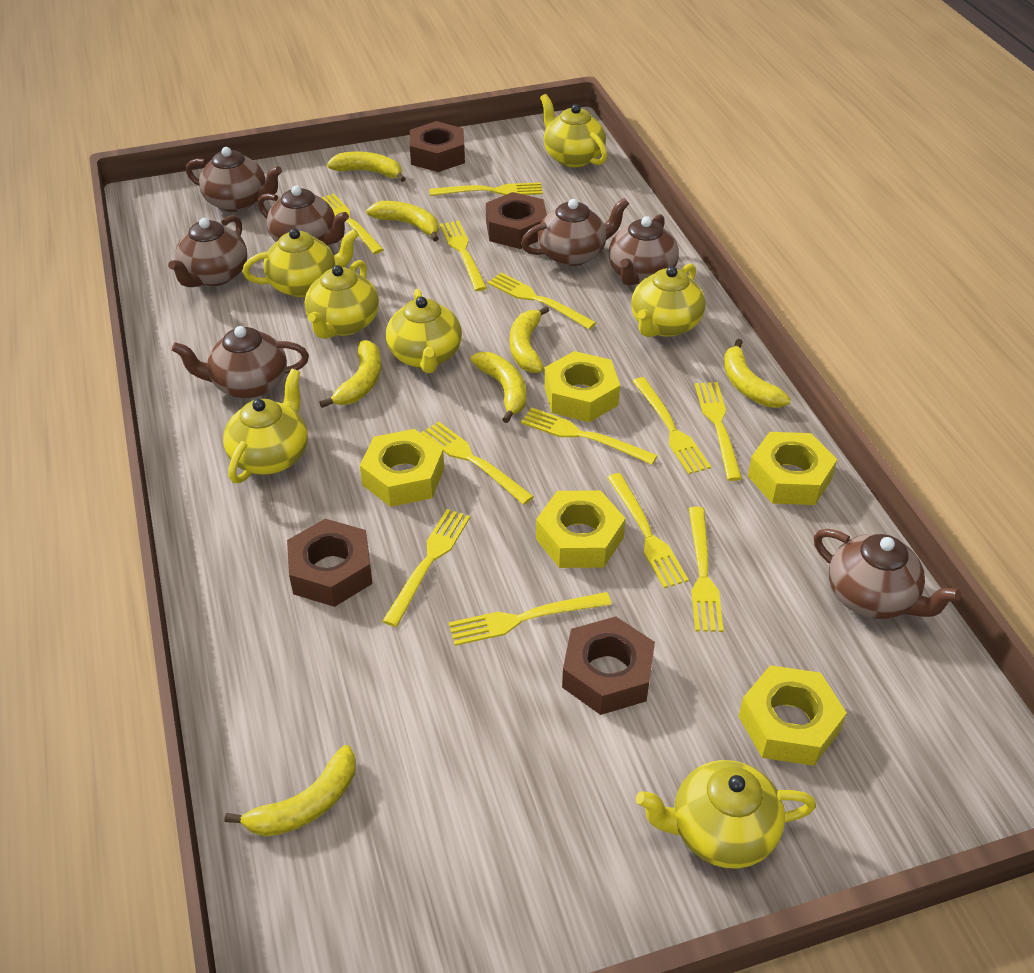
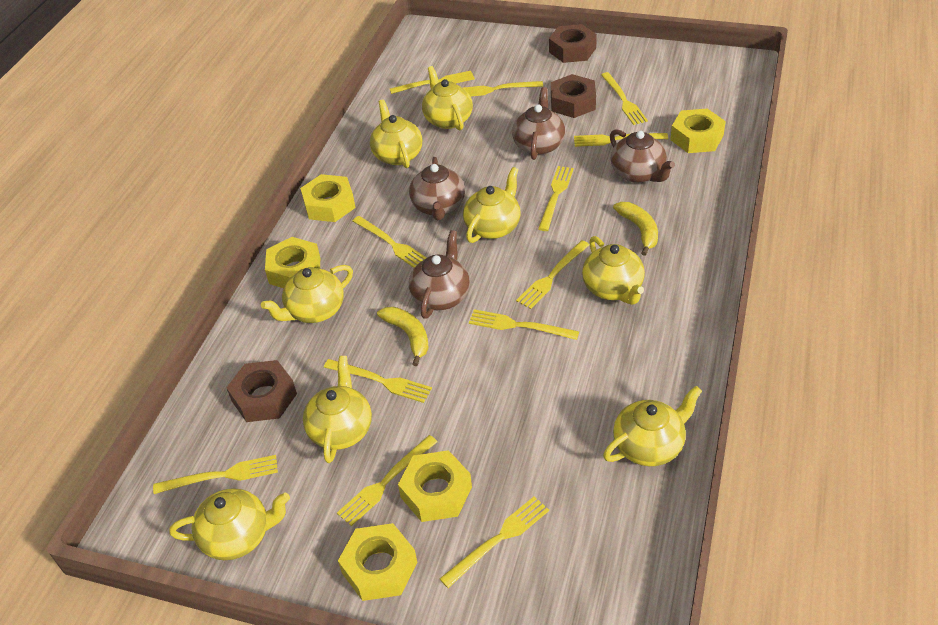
brown nut: 4 -> 3
brown teapot: 7 -> 4
yellow banana: 7 -> 2
yellow teapot: 7 -> 8

